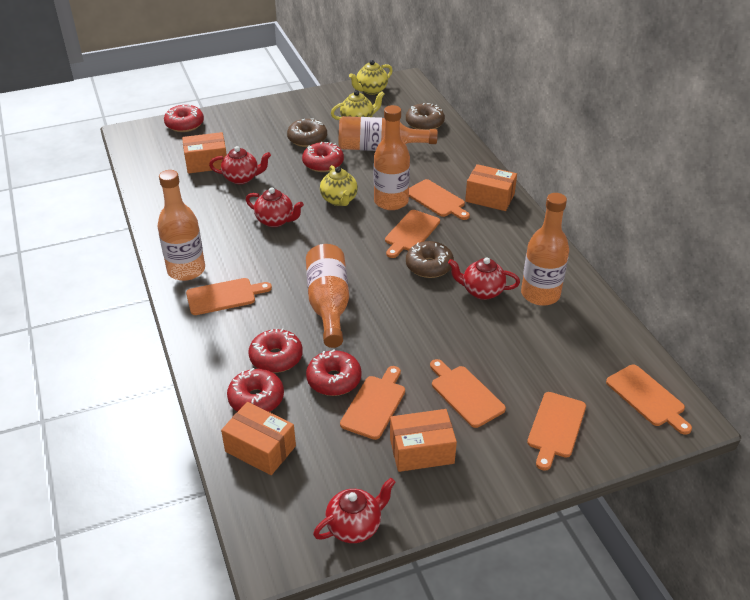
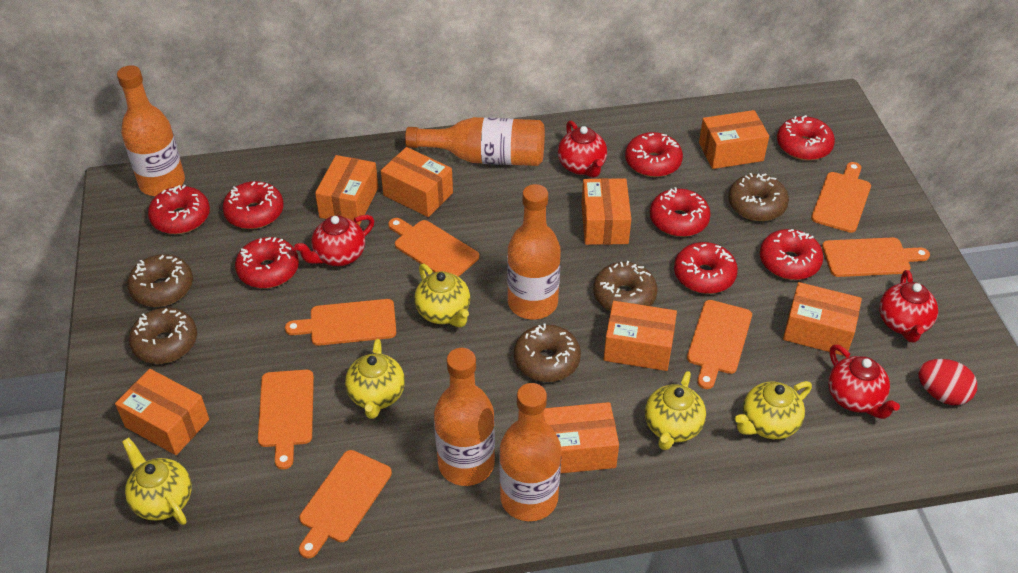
brown donut: 3 -> 5
orange box: 4 -> 8
red donut: 5 -> 8
red egg: 0 -> 1
yellow teapot: 3 -> 5

